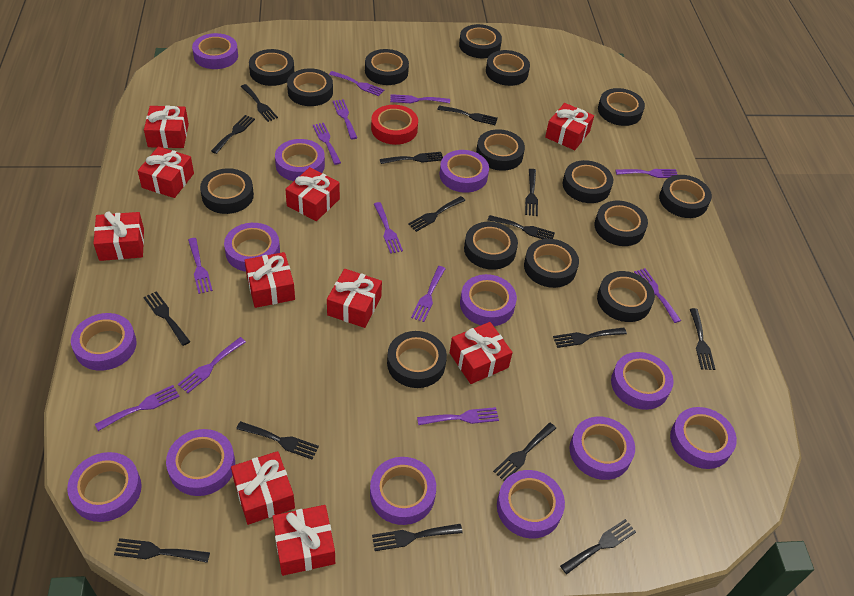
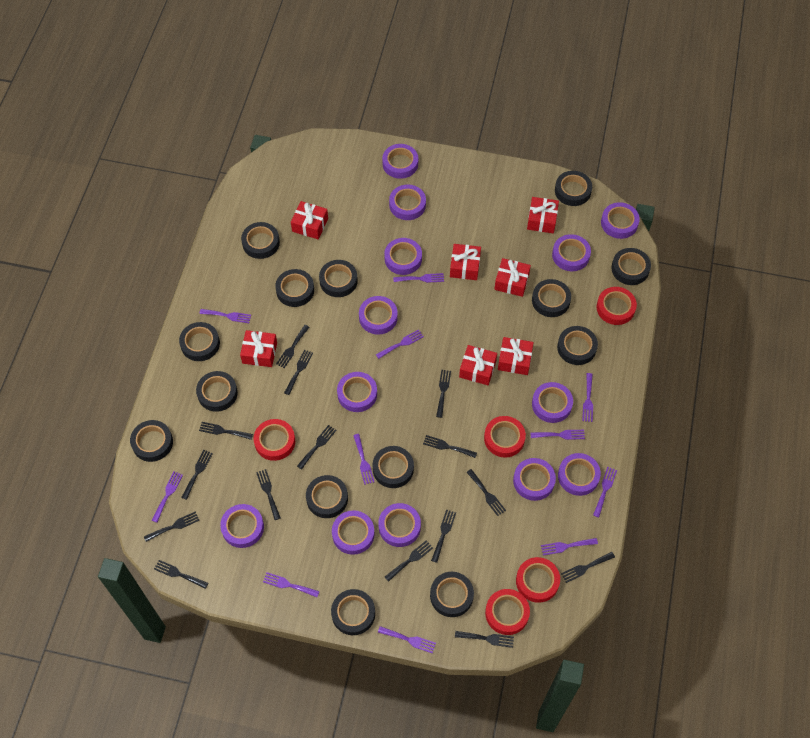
black tape: 15 -> 14
purple fork: 12 -> 11
red gift: 10 -> 7
red tape: 1 -> 5

